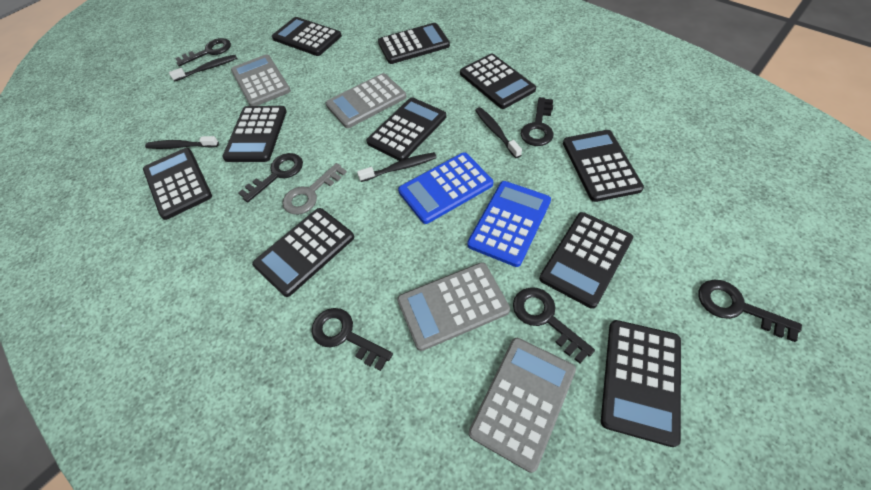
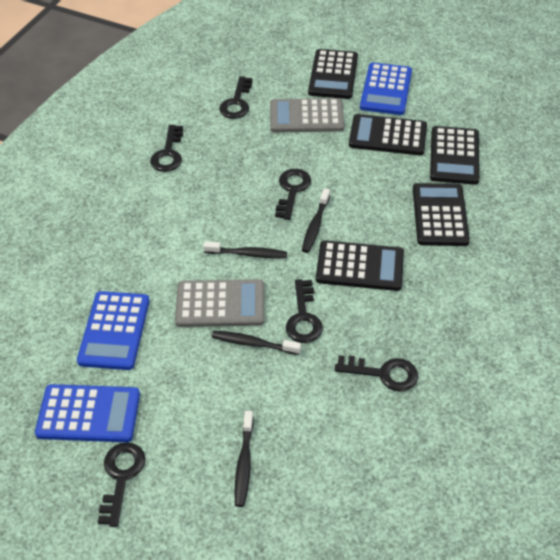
black calculator: 10 -> 5
blue calculator: 2 -> 3
grey calculator: 4 -> 2
grey key: 1 -> 0

